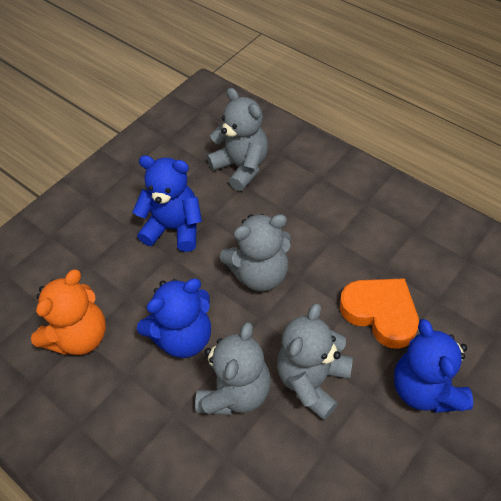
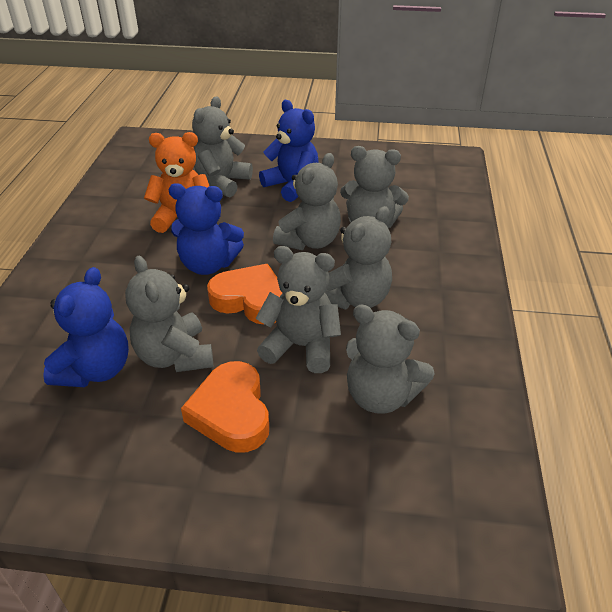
grey teddy bear: 4 -> 7
orange heart: 1 -> 2

